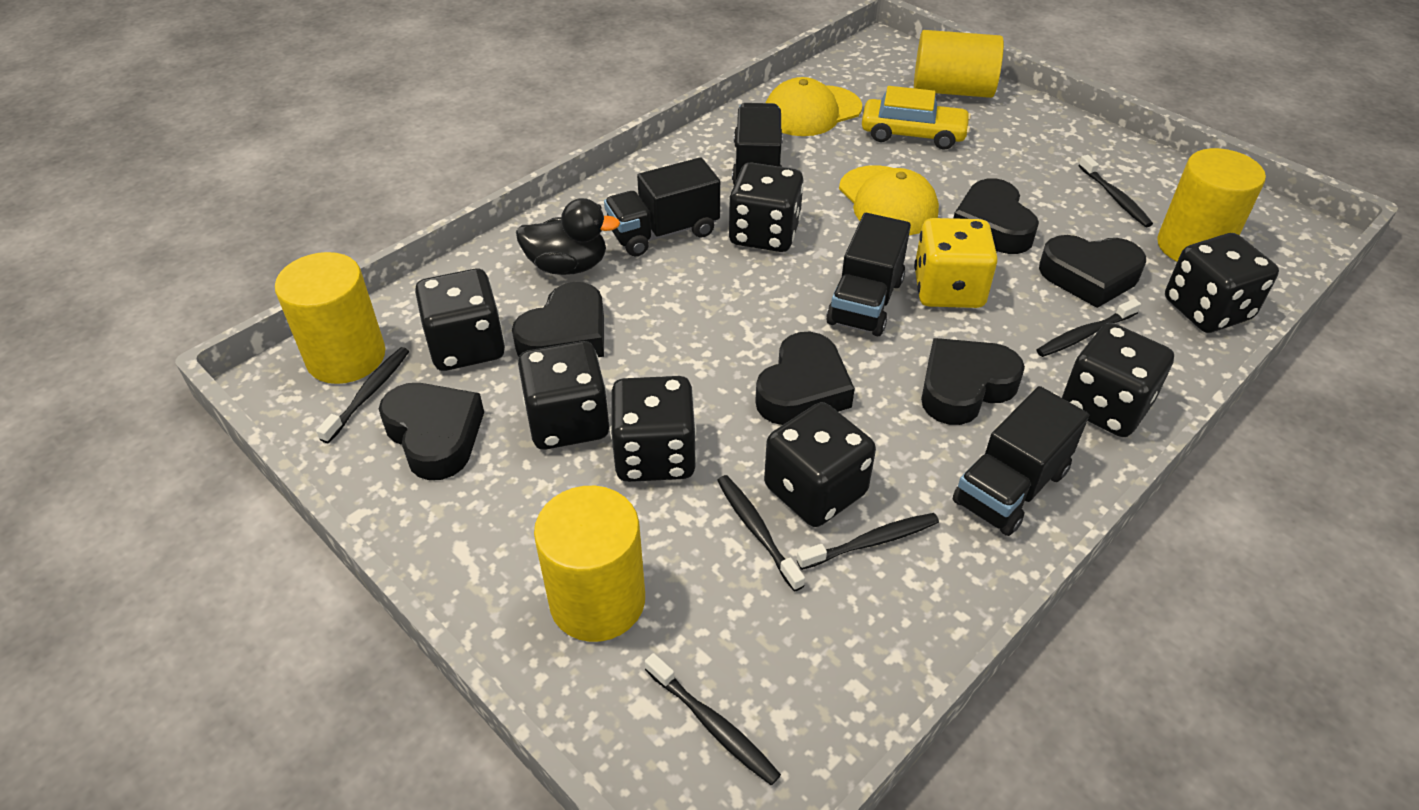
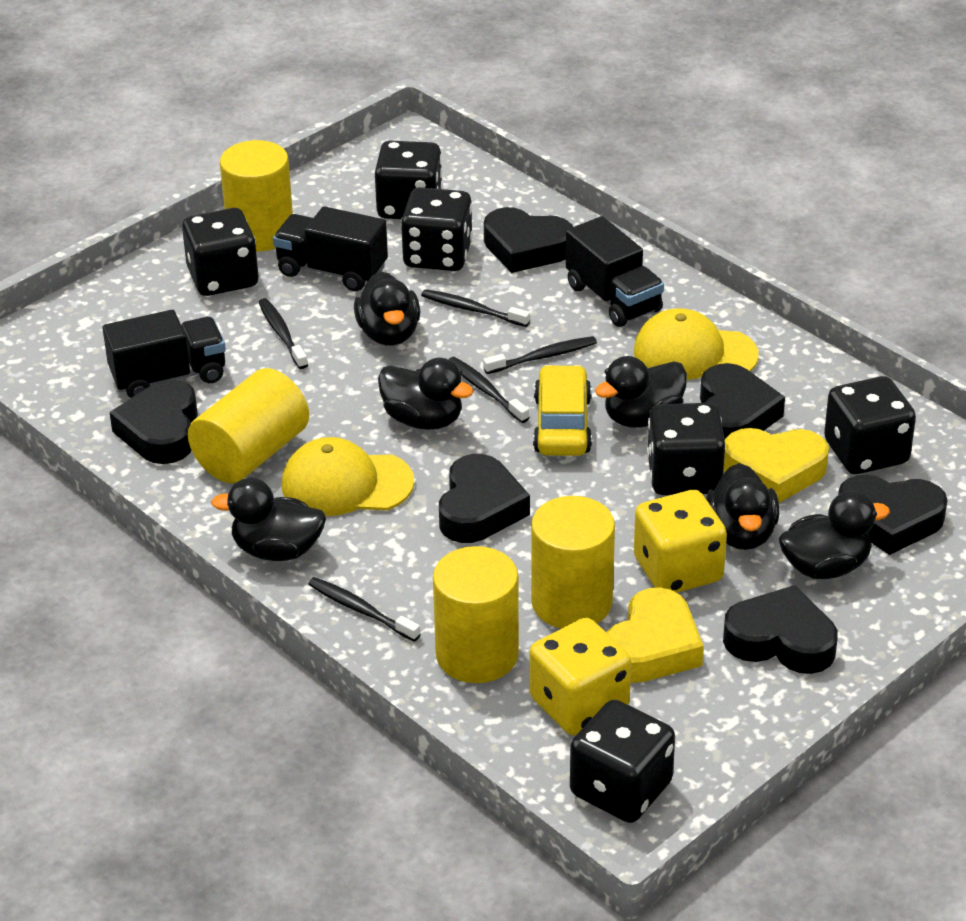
black dice: 7 -> 6
black duck: 1 -> 6
black toothbrush: 6 -> 5
black truck: 4 -> 3
yellow dice: 1 -> 2
yellow heart: 0 -> 2

